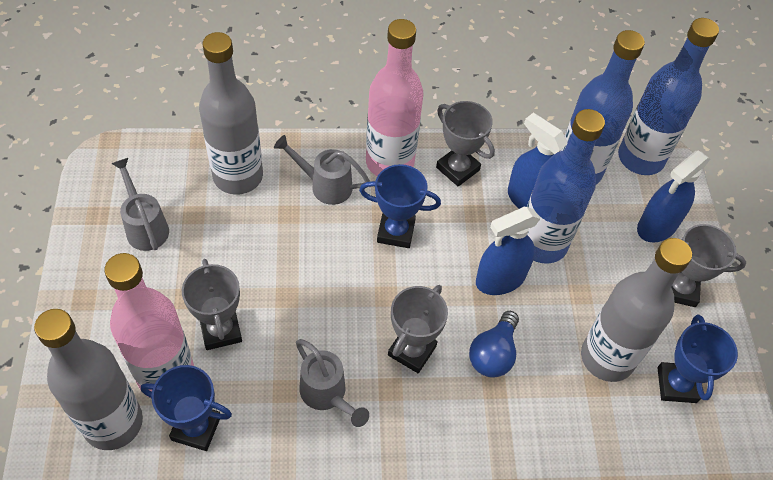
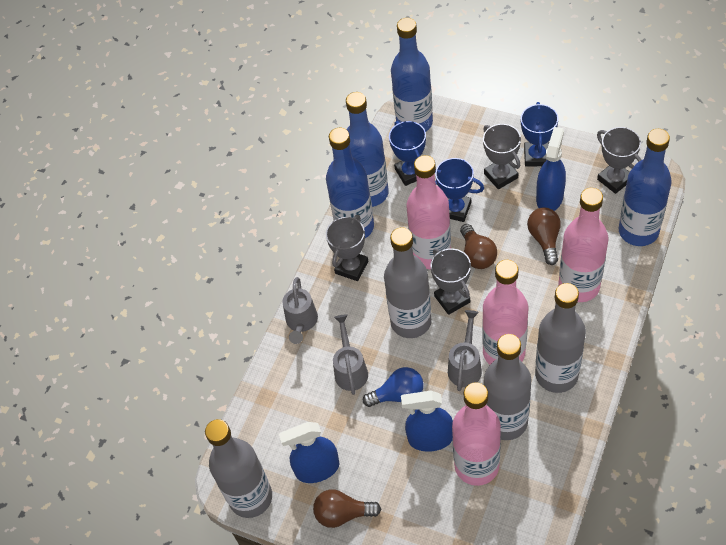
blue bottle: 3 -> 4
brown light bulb: 0 -> 3
grey bottle: 3 -> 4
pink bottle: 2 -> 4

